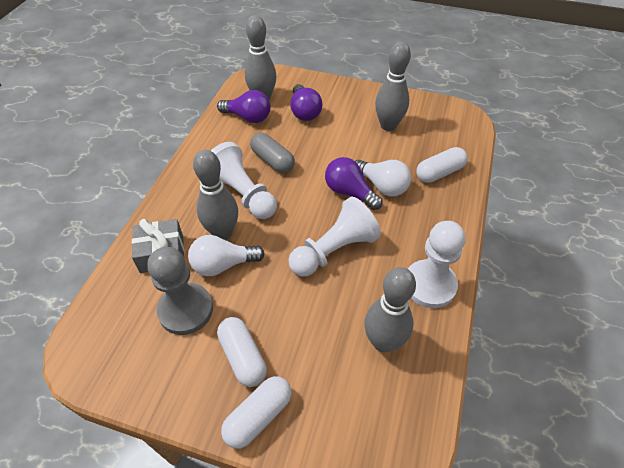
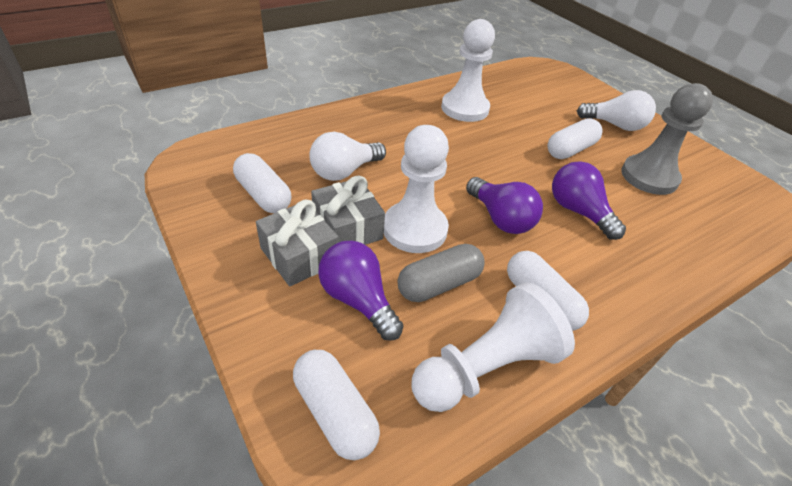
grey bowling pin: 4 -> 0
grey gift: 1 -> 2
white capsule: 3 -> 4

